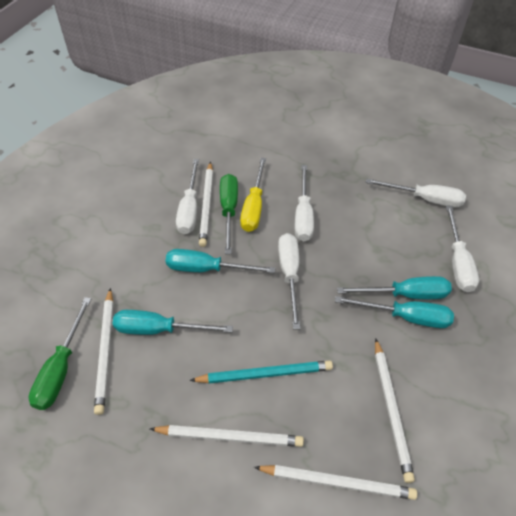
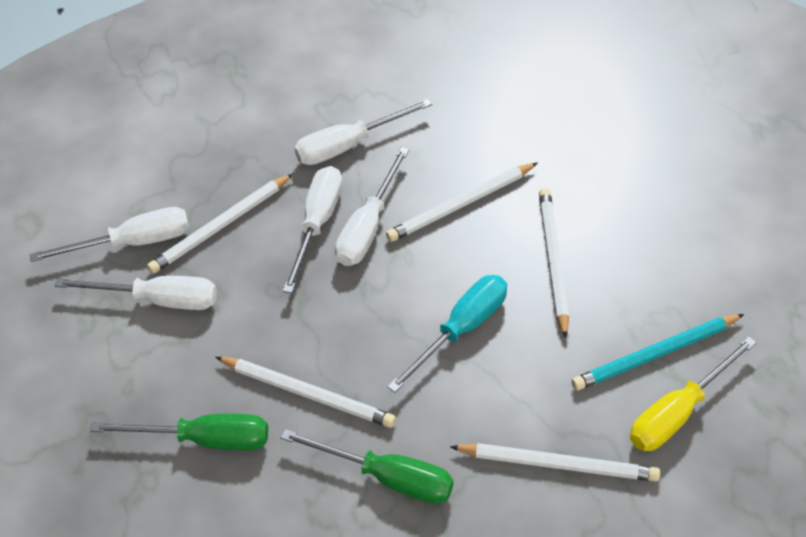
turquoise screwdriver: 4 -> 1

